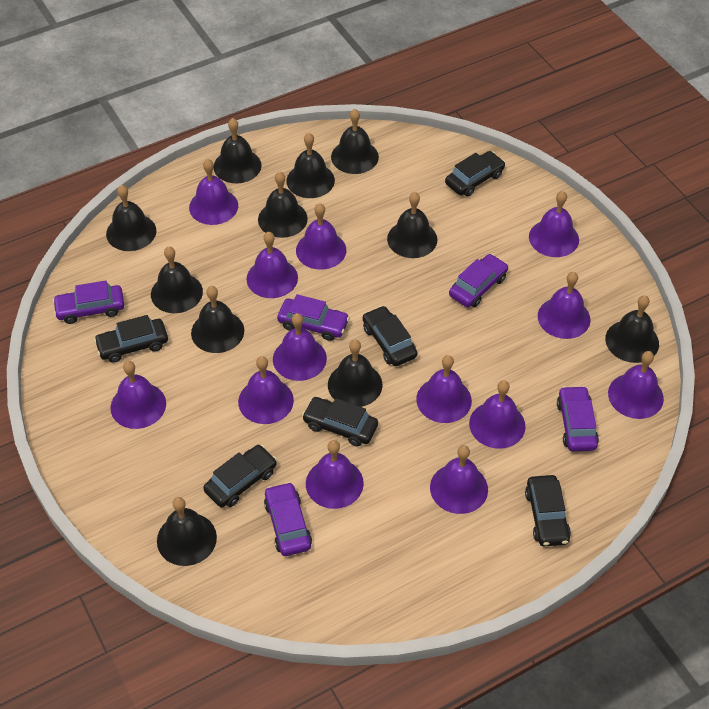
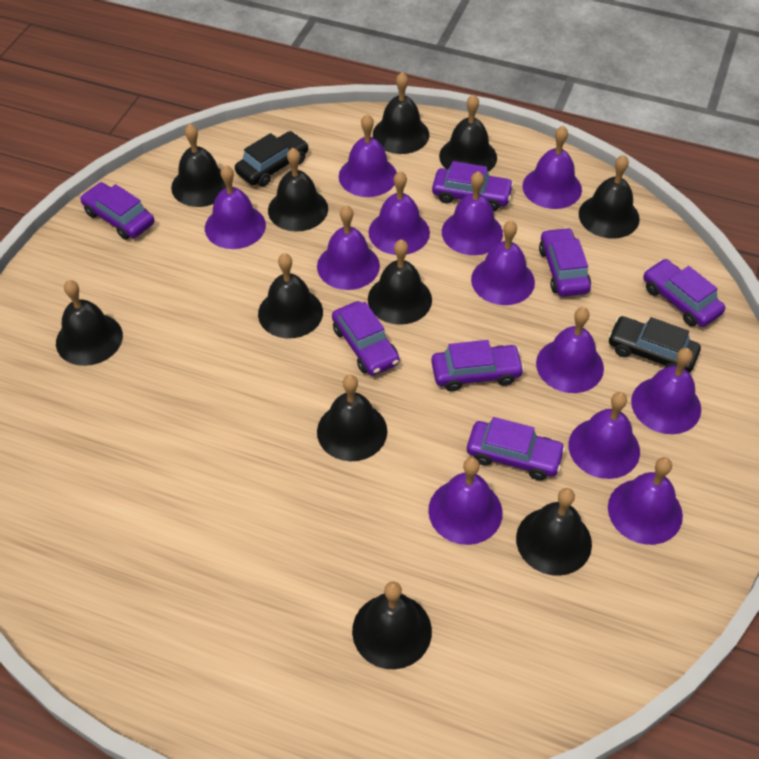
black car: 6 -> 2
purple bell: 13 -> 12
purple car: 5 -> 7

